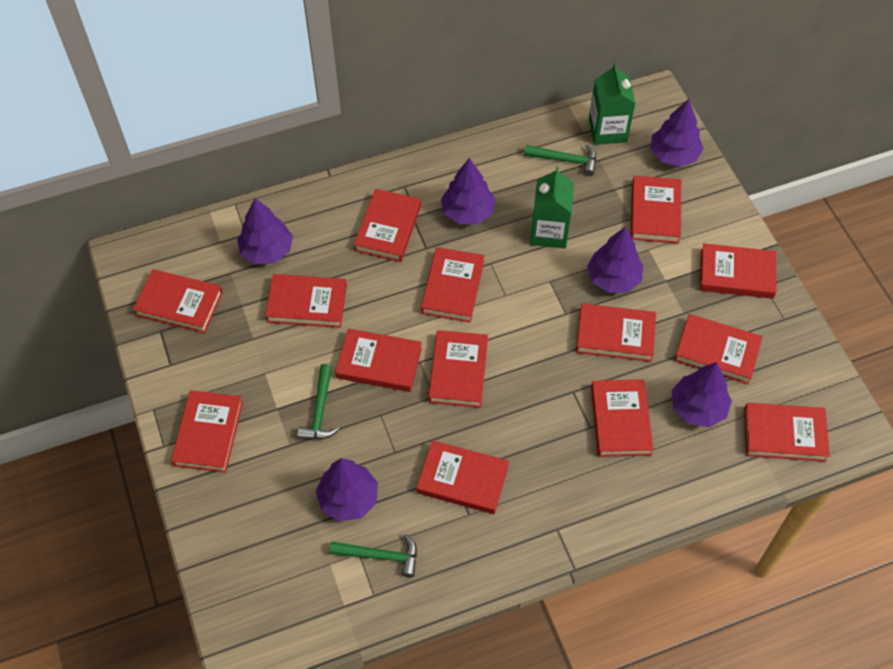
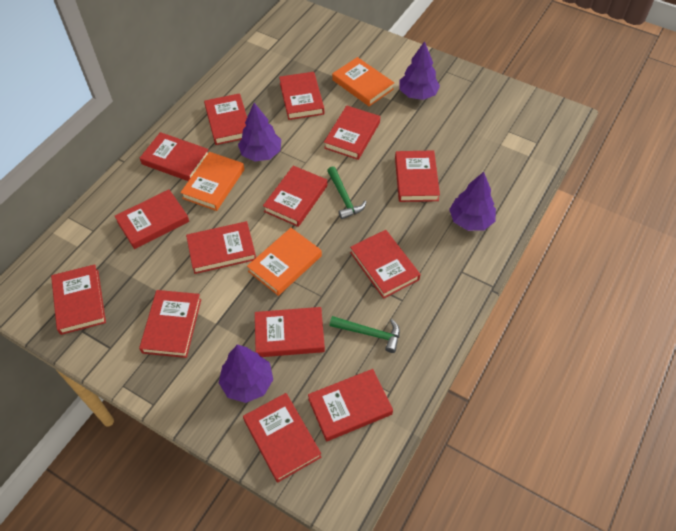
green carton: 2 -> 0
green hammer: 3 -> 2
orange book: 0 -> 3
purple tree: 6 -> 4

